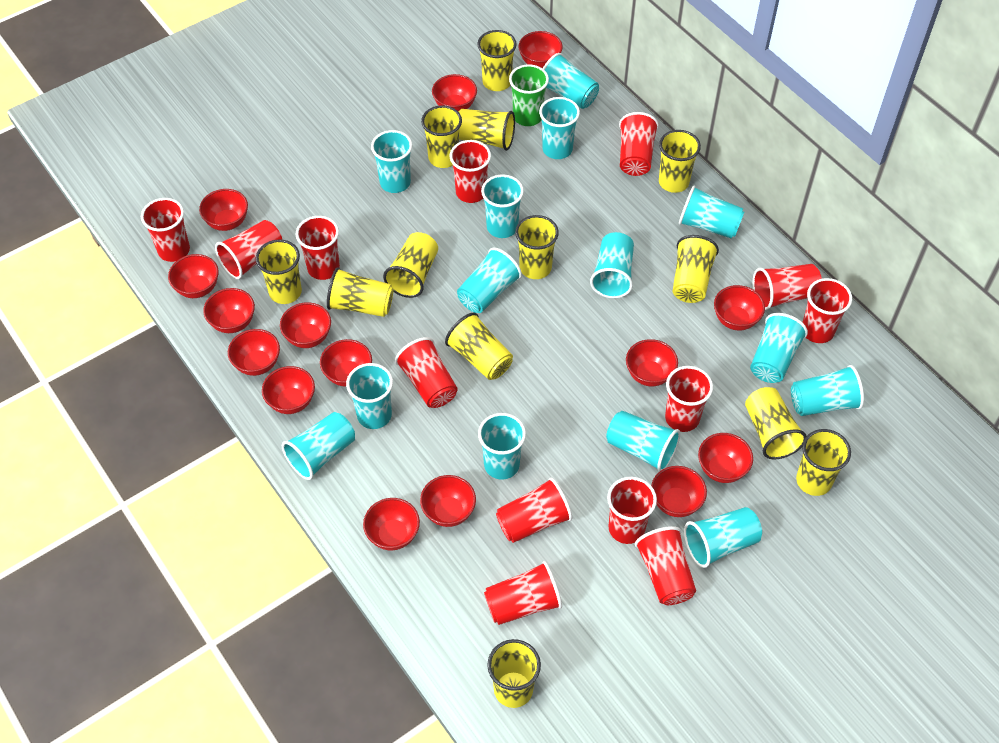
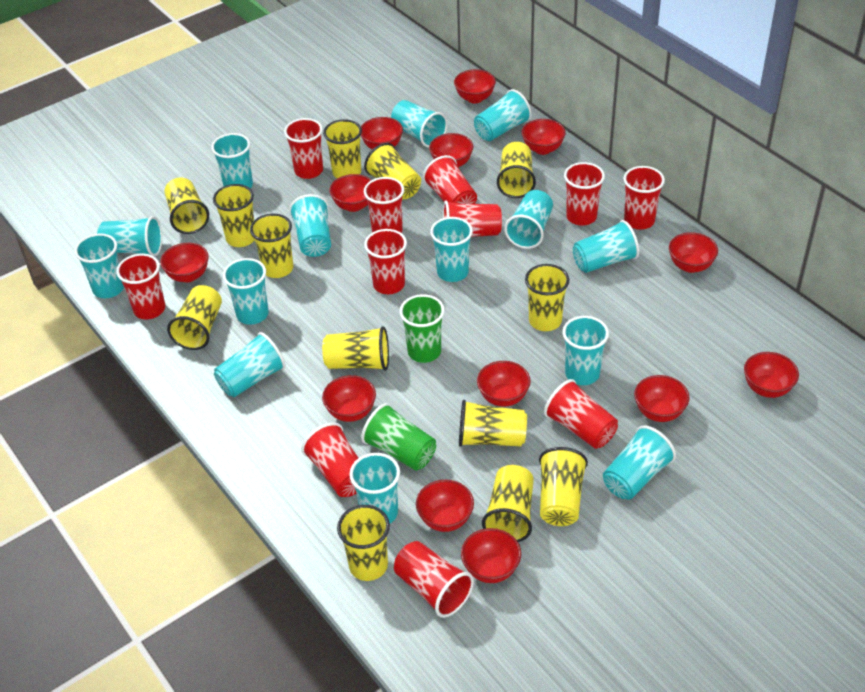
green cup: 1 -> 2
red bowl: 15 -> 13
red cup: 13 -> 11

